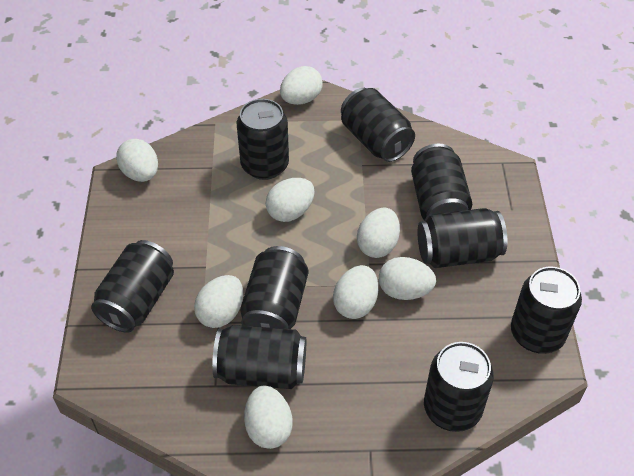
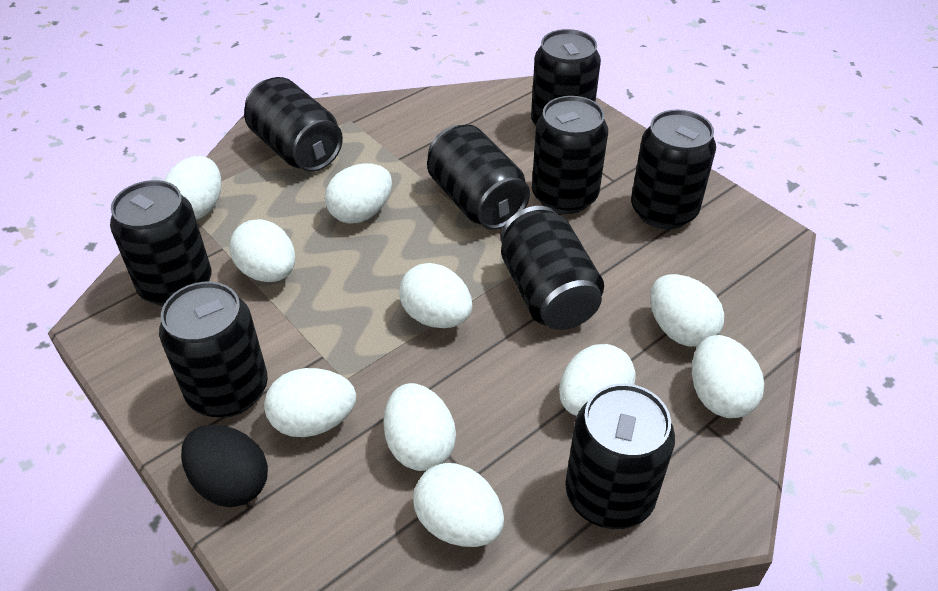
black egg: 0 -> 1
white egg: 8 -> 10

